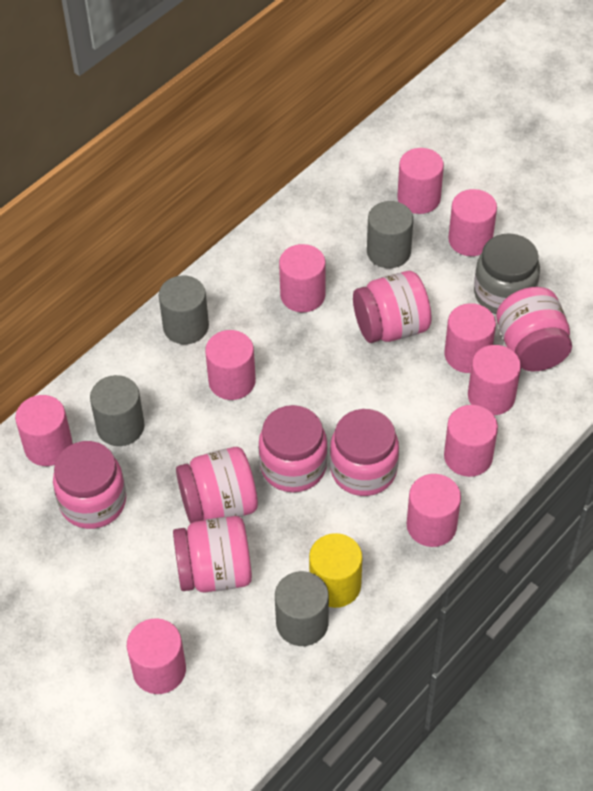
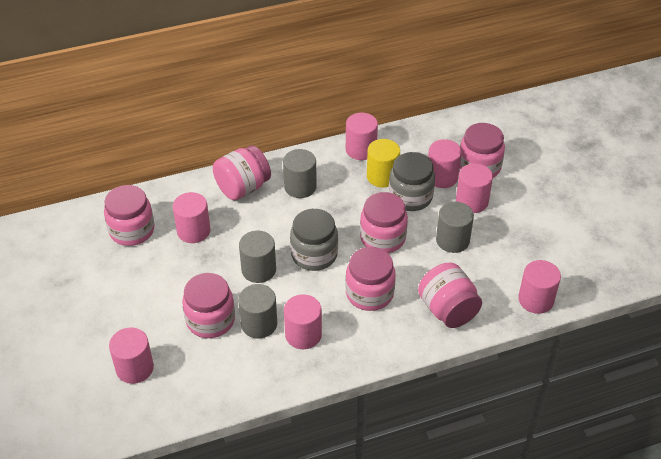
grey jar: 1 -> 2
pink cylinder: 10 -> 7

